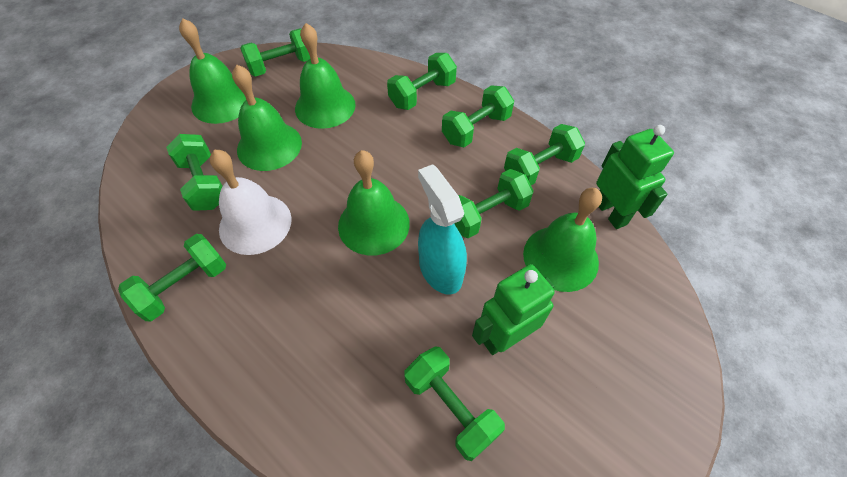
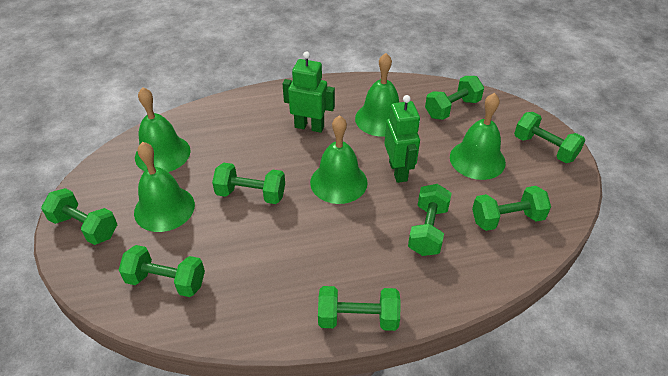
turquoise spray bottle: 1 -> 0
white bell: 1 -> 0

